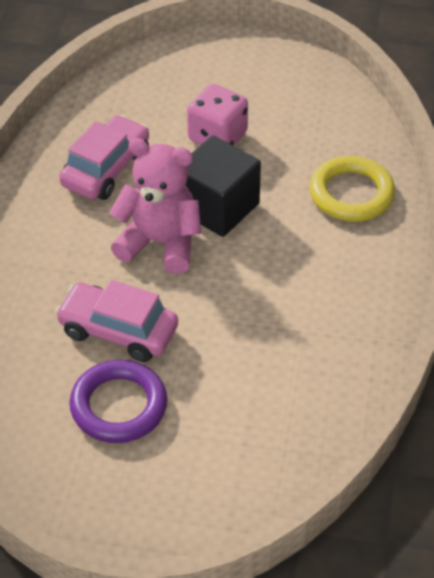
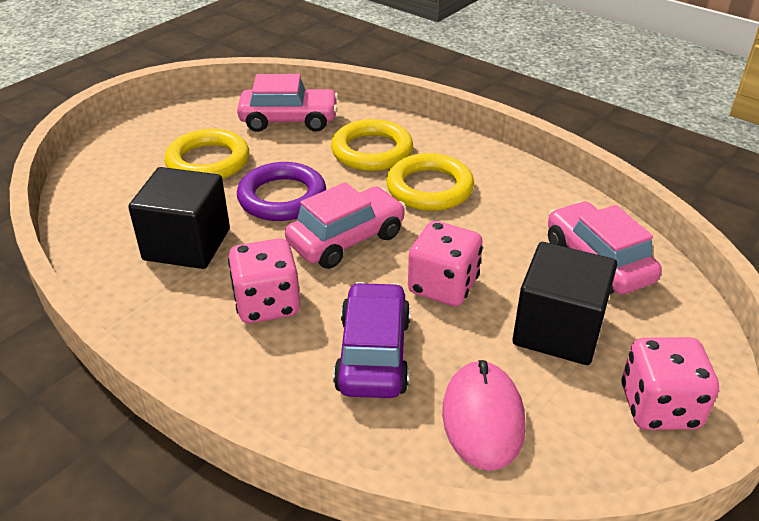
black cube: 1 -> 2
pink car: 2 -> 3
pink dice: 1 -> 3
pink mouse: 0 -> 1
pink teddy bear: 1 -> 0
purple car: 0 -> 1
yellow ring: 1 -> 3

